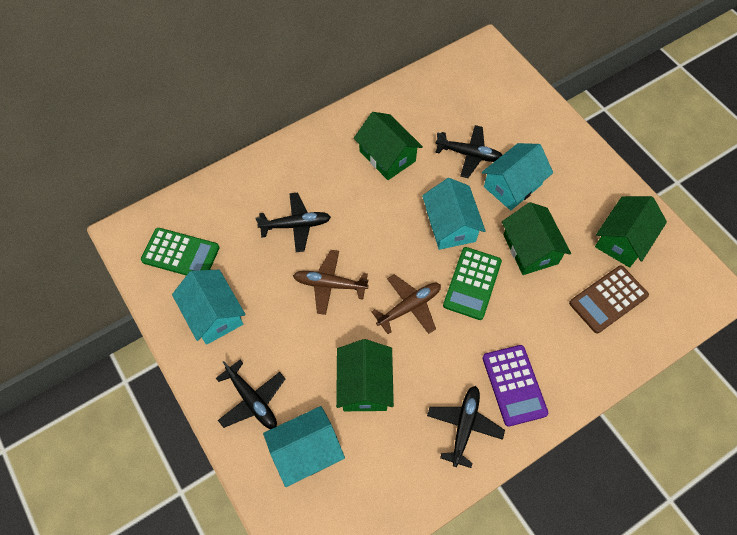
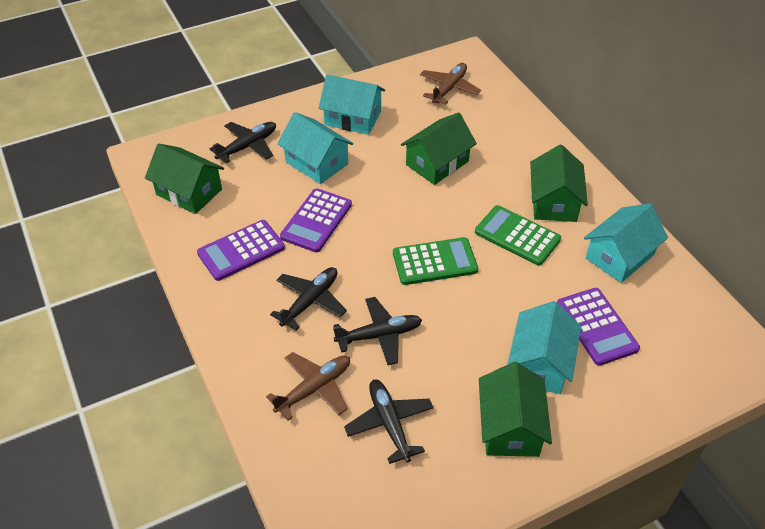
brown calculator: 1 -> 0
purple calculator: 1 -> 3

